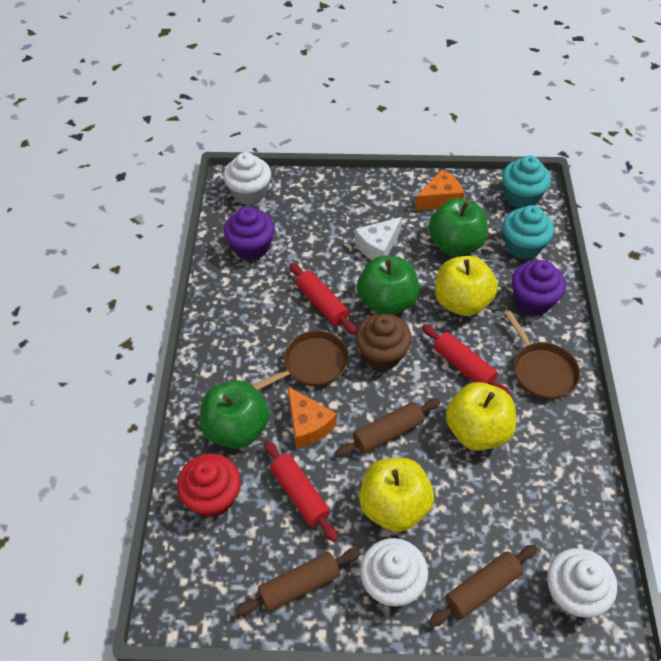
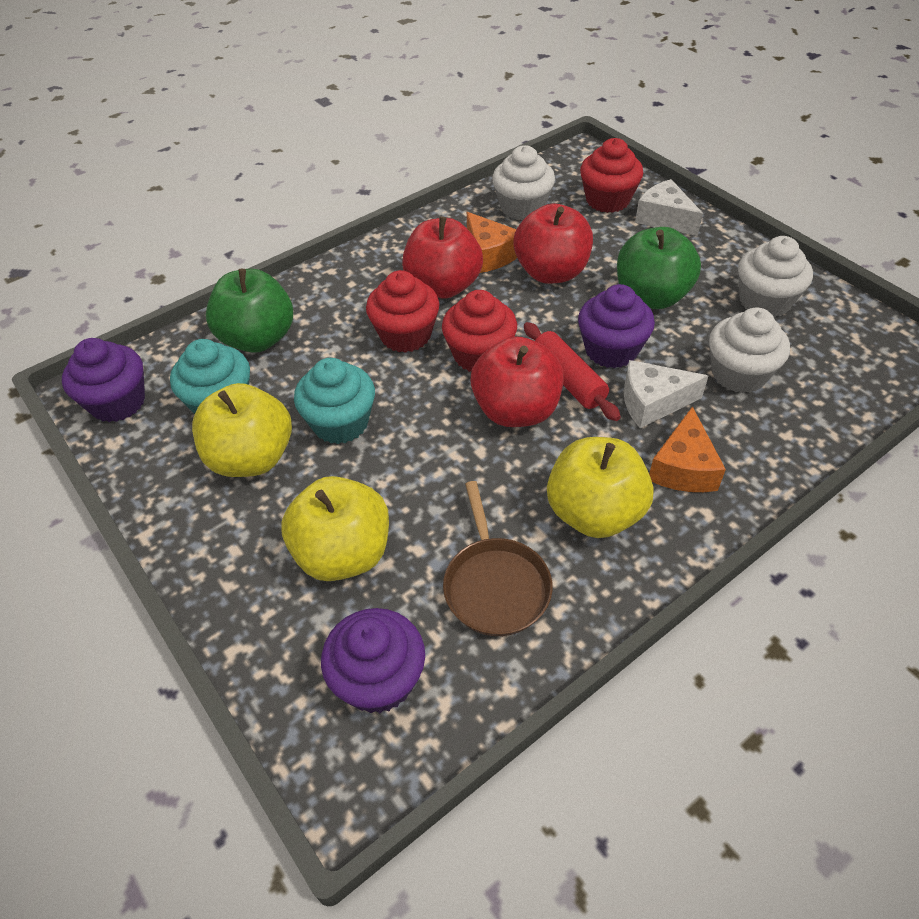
brown cupcake: 1 -> 0
brown pan: 2 -> 1
brown rolling pin: 3 -> 0
green apple: 3 -> 2
purple cupcake: 2 -> 3
red apple: 0 -> 3
red cupcake: 1 -> 3
red rolling pin: 3 -> 1
white cheese: 1 -> 2

